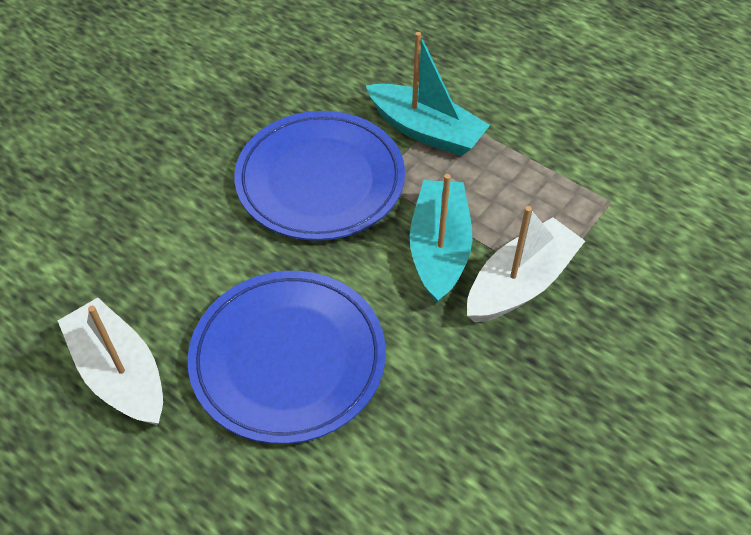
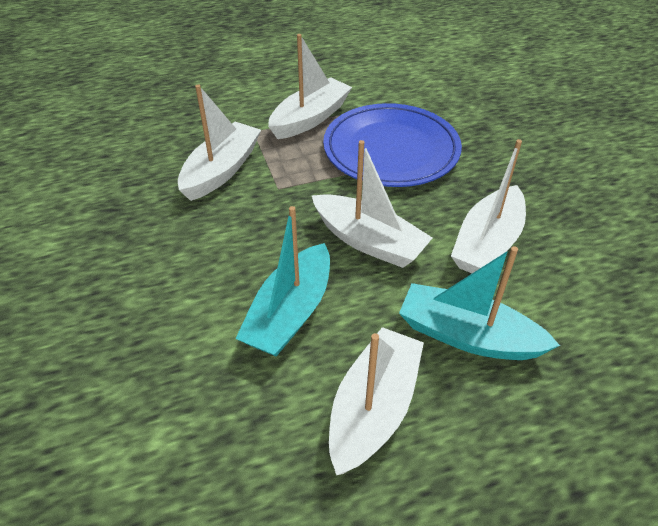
blue plate: 2 -> 1
white boat: 2 -> 5

